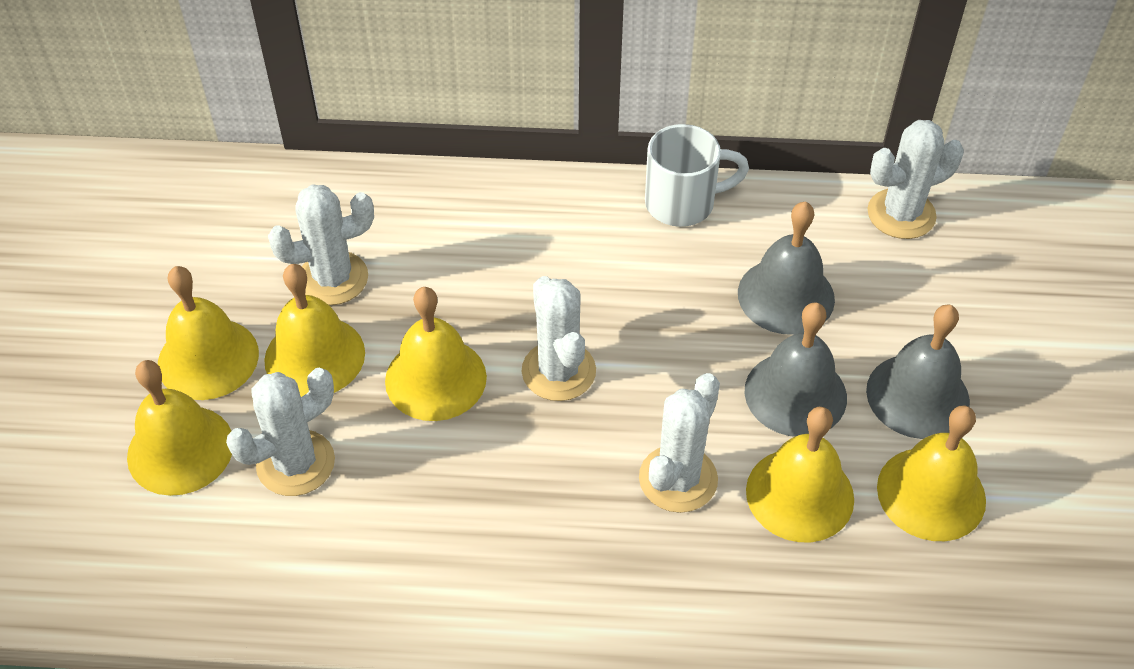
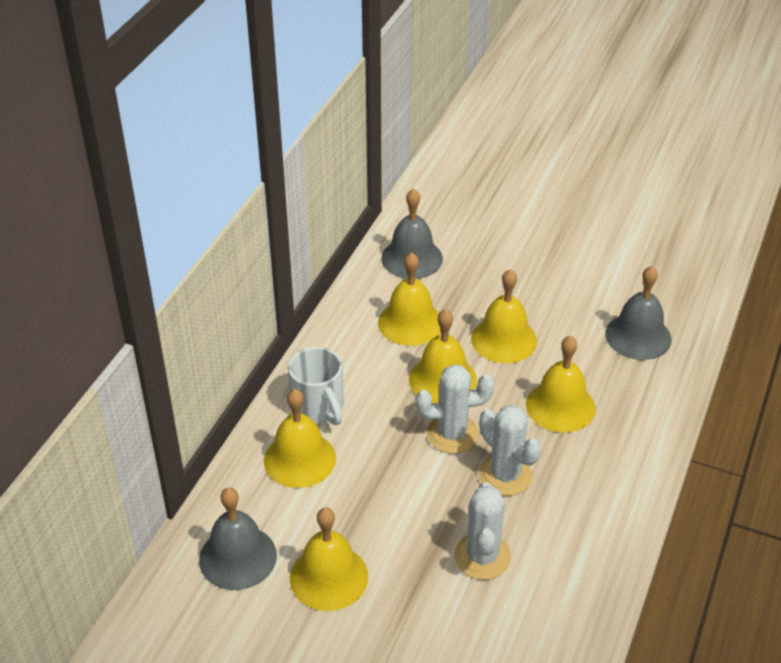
white cactus: 5 -> 3

